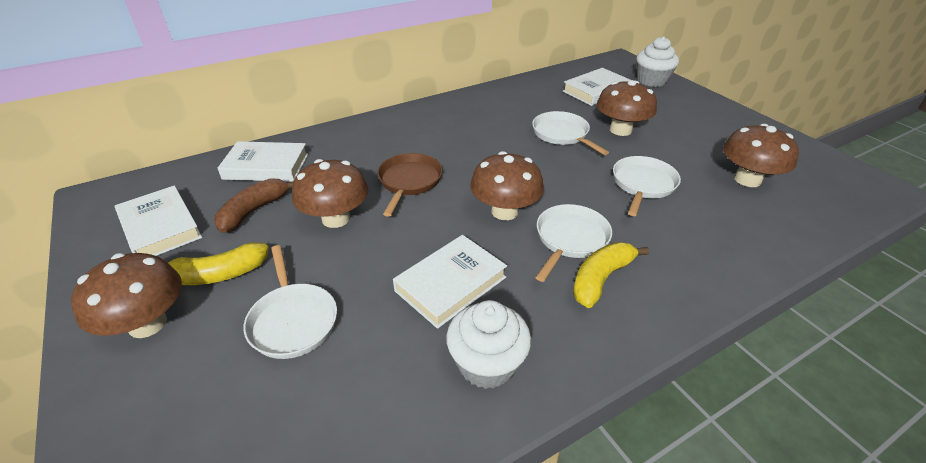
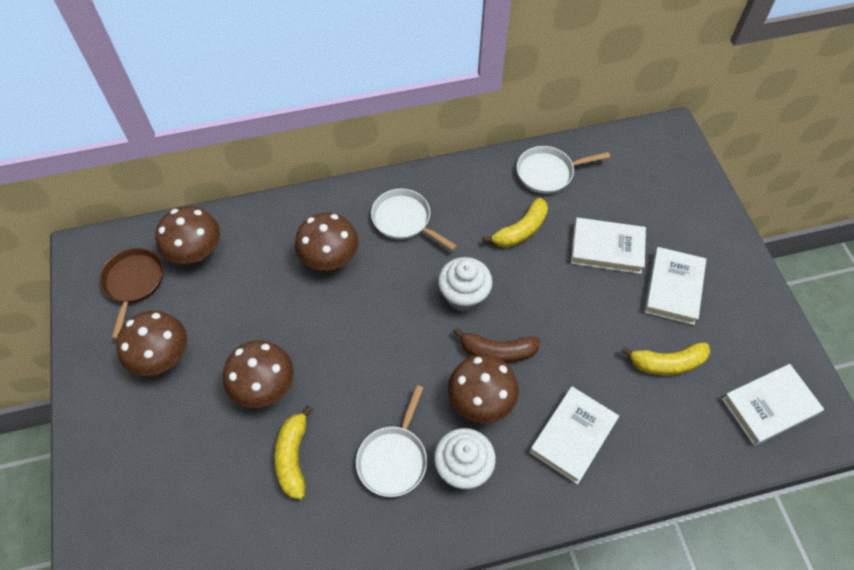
white pan: 4 -> 3
yellow banana: 2 -> 3

